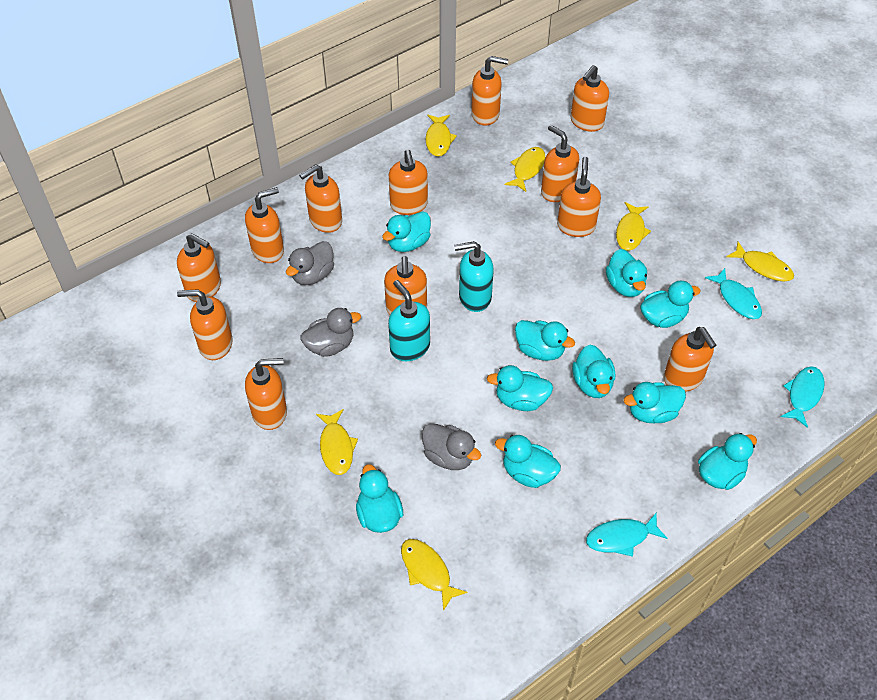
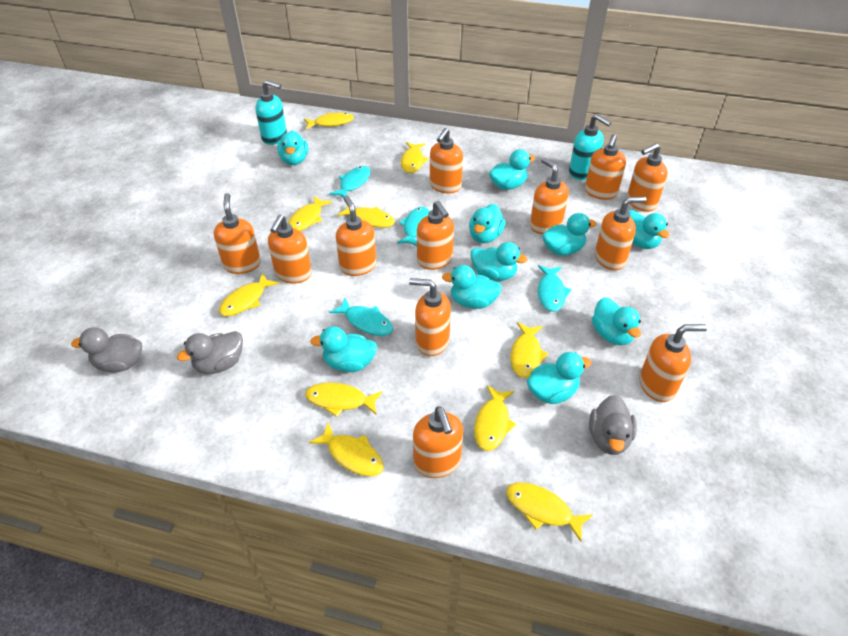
turquoise fish: 3 -> 4
yellow fish: 6 -> 10

